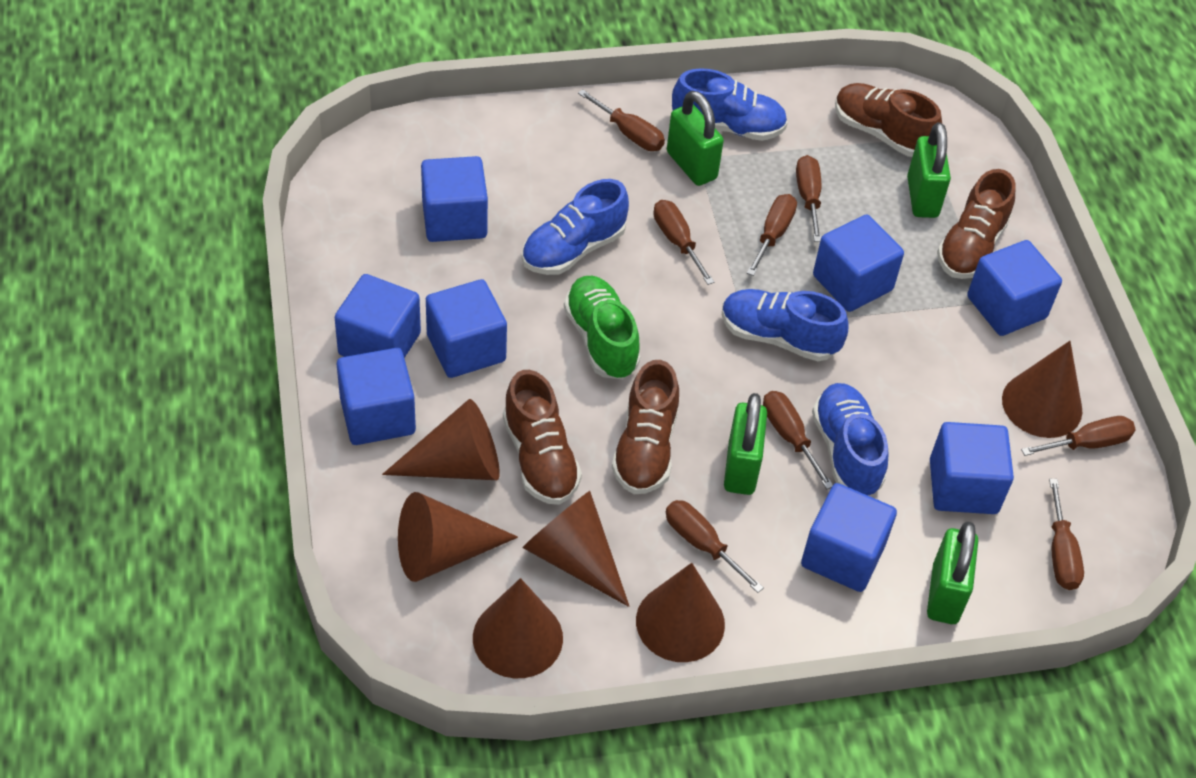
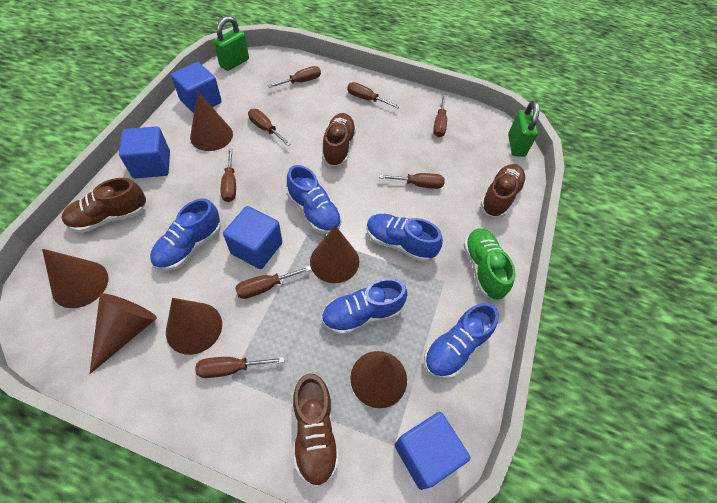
blue cube: 8 -> 4
blue shoe: 4 -> 5
green padlock: 4 -> 2

